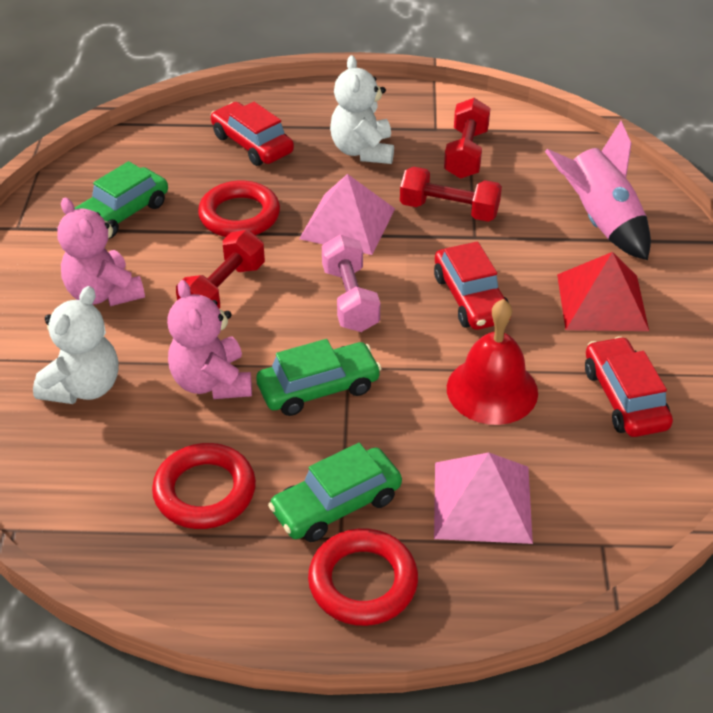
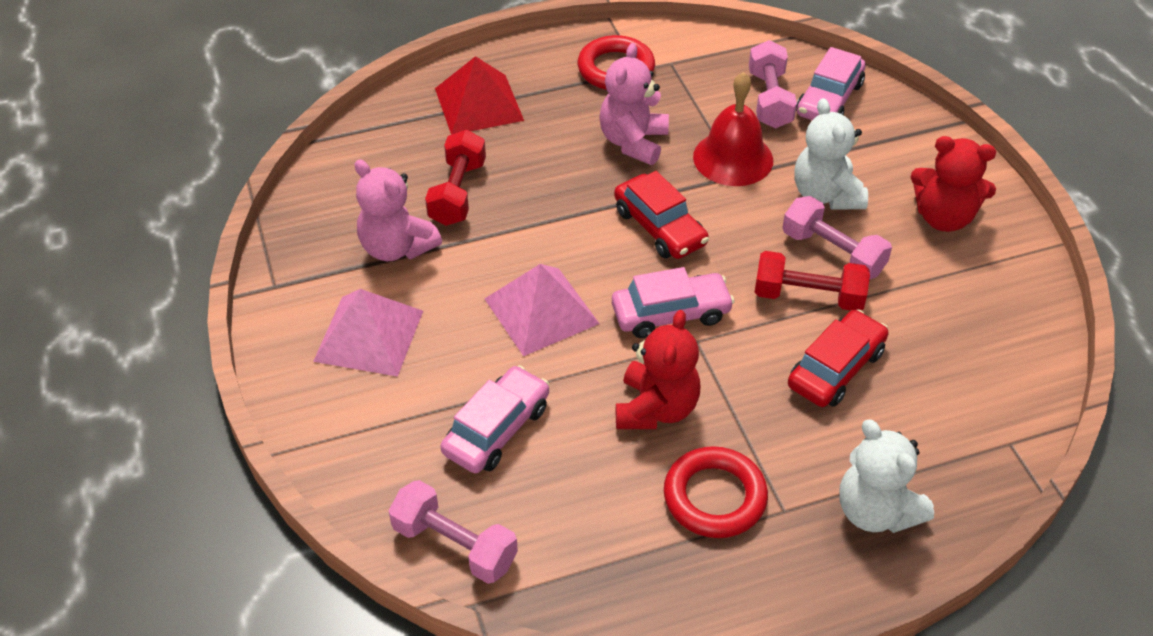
green car: 3 -> 0
pink car: 0 -> 3
pink dumbbell: 1 -> 3
pink rocket: 1 -> 0
red car: 3 -> 2
red dumbbell: 3 -> 2
red ring: 3 -> 2
red teddy bear: 0 -> 2

